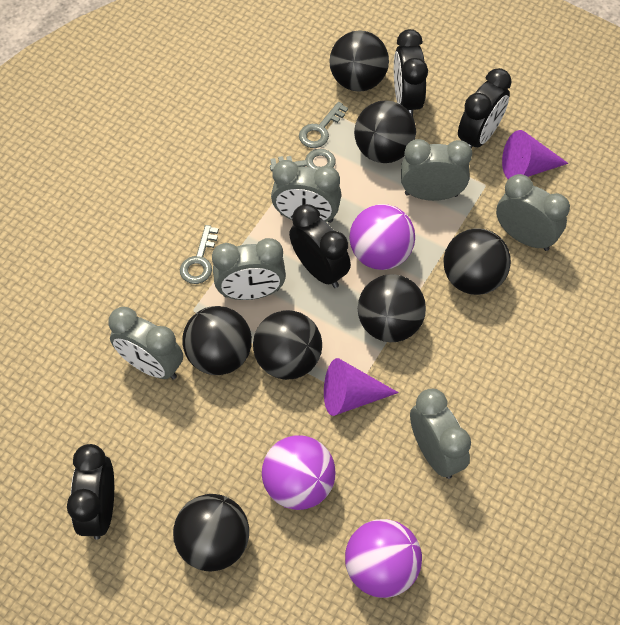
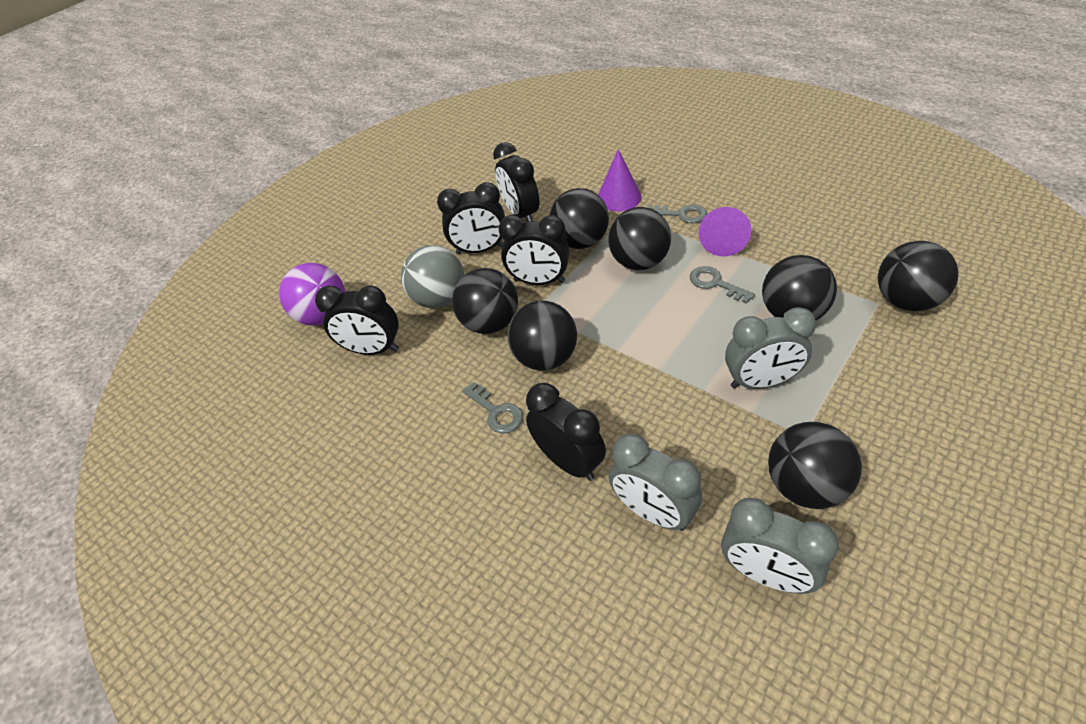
black clock: 4 -> 5
grey ball: 0 -> 1
grey clock: 6 -> 3
purple ball: 3 -> 1

